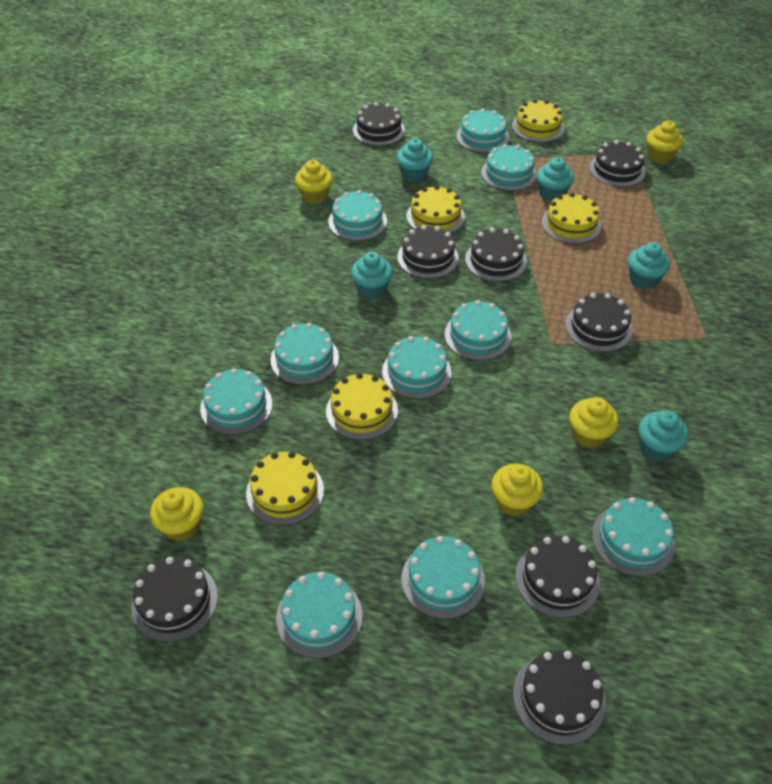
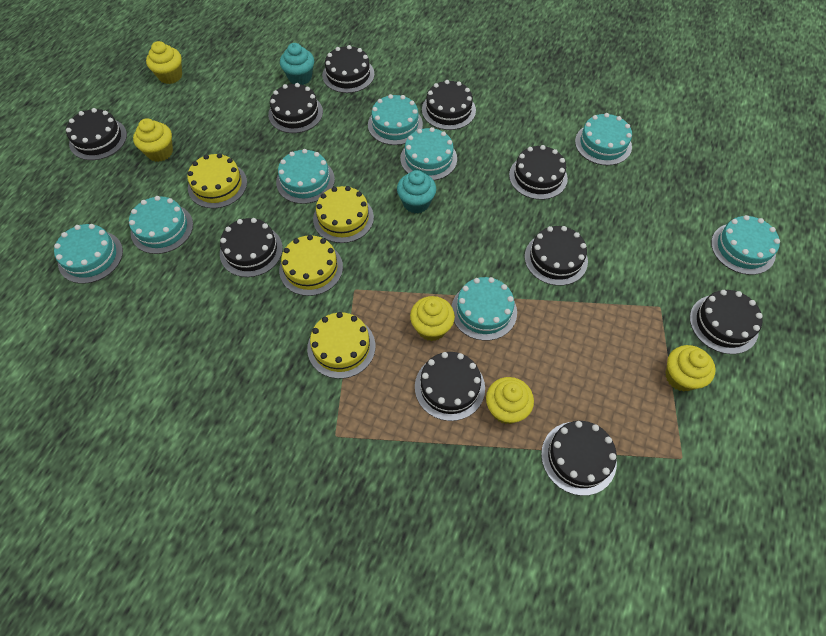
black cake: 8 -> 10
turquoise cake: 10 -> 8
turquoise cupcake: 5 -> 2
yellow cake: 5 -> 4

